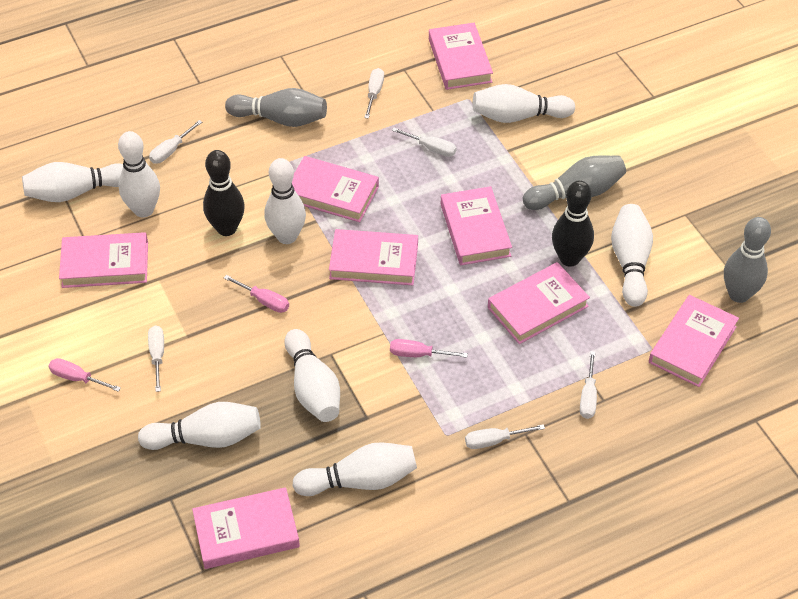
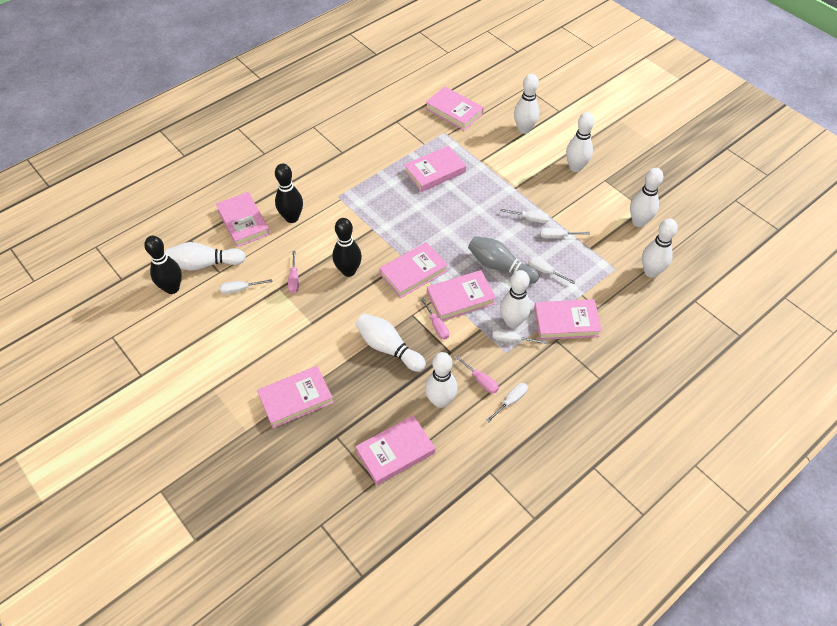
black bowling pin: 2 -> 3
grey bowling pin: 3 -> 1

